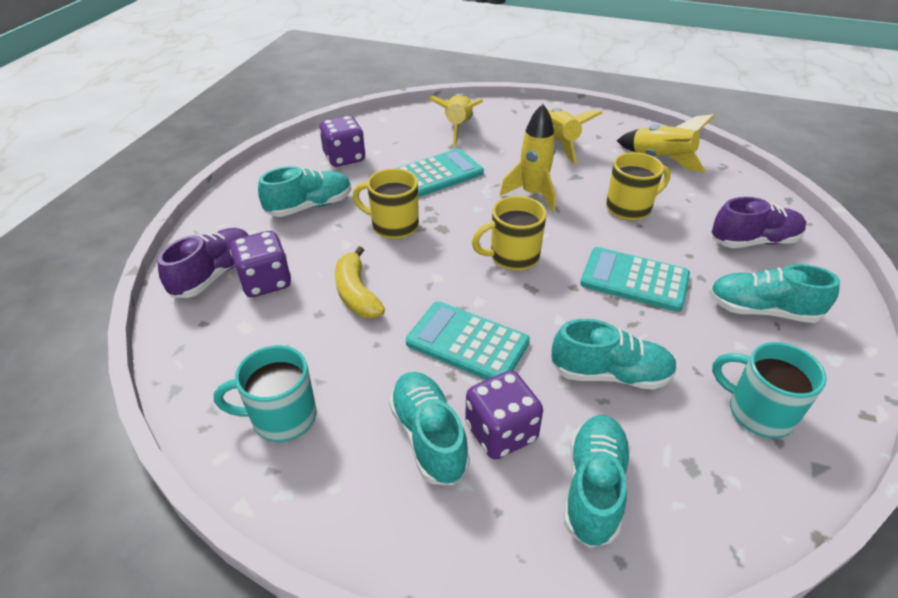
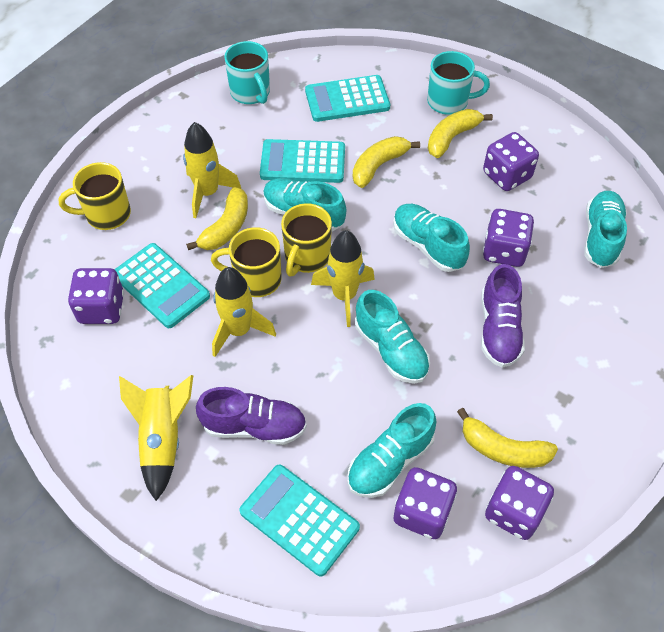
purple dice: 3 -> 5
turquoise calculator: 3 -> 4
yellow banana: 1 -> 4

